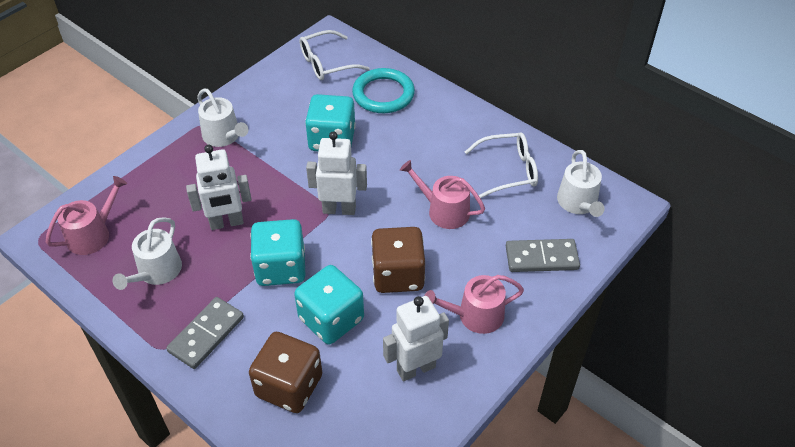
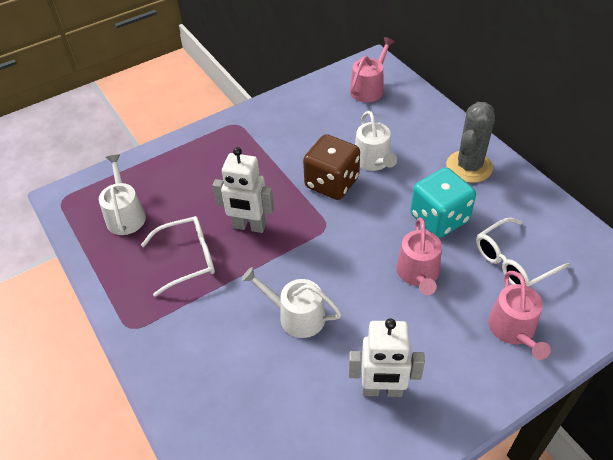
brown dice: 2 -> 1
grey cactus: 0 -> 1
grey domino: 2 -> 0
turquoise dice: 3 -> 1
turquoise ring: 1 -> 0
white robot: 3 -> 2

